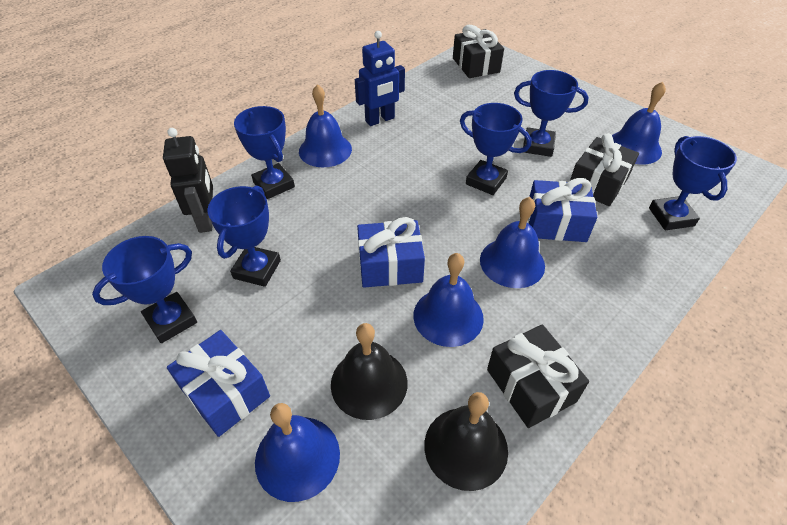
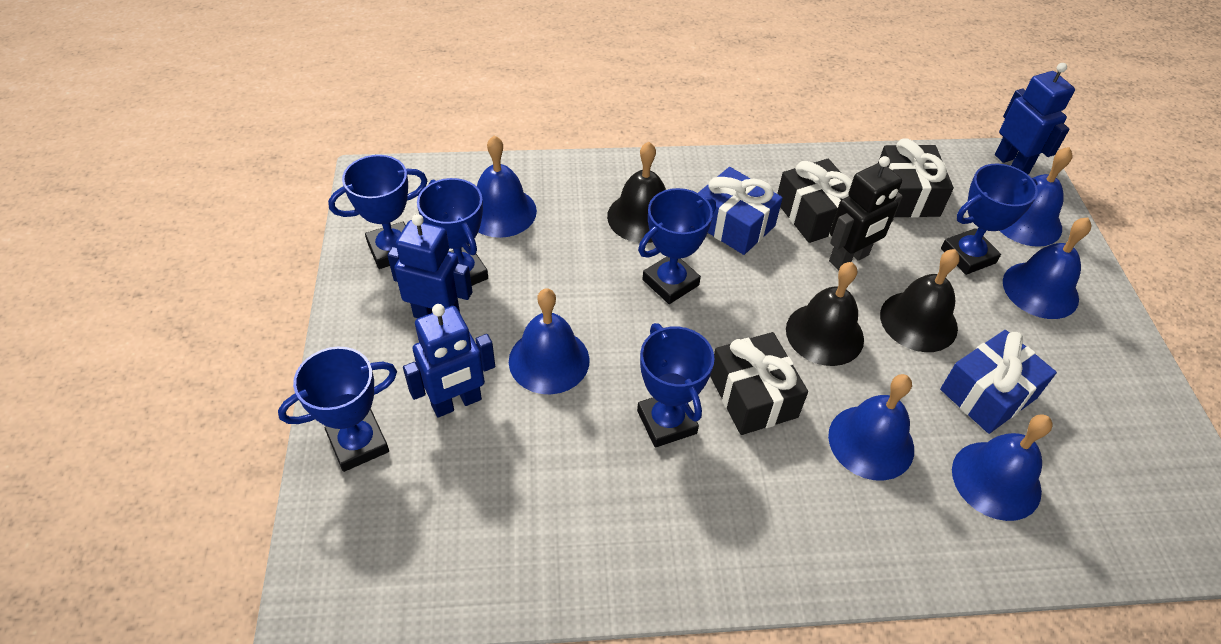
black bell: 2 -> 3
blue bell: 5 -> 6
blue gift: 3 -> 2
blue robot: 1 -> 3

